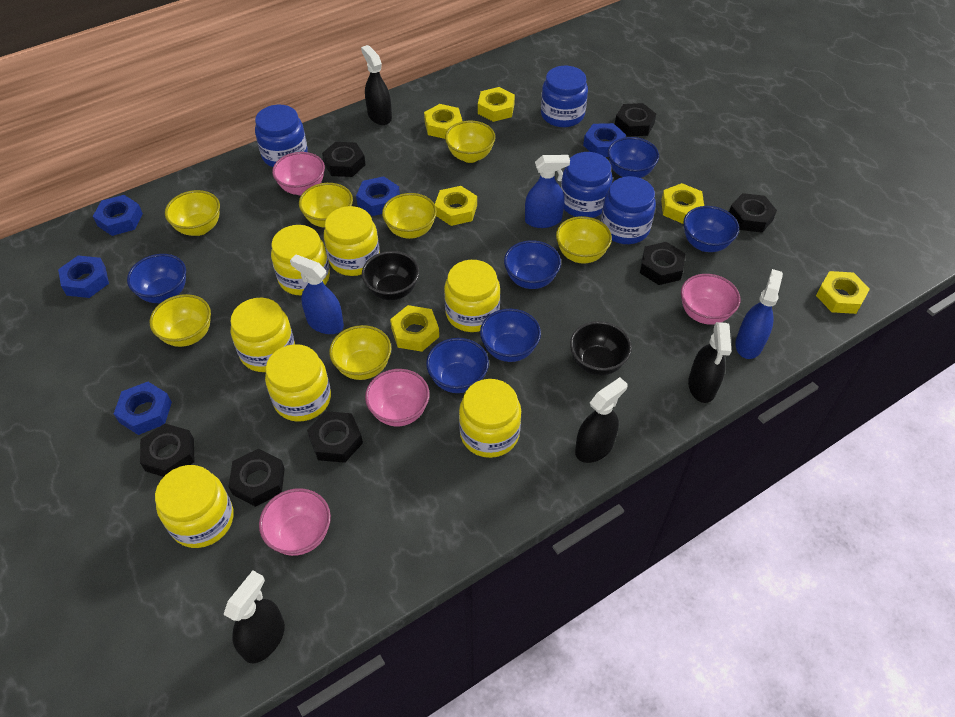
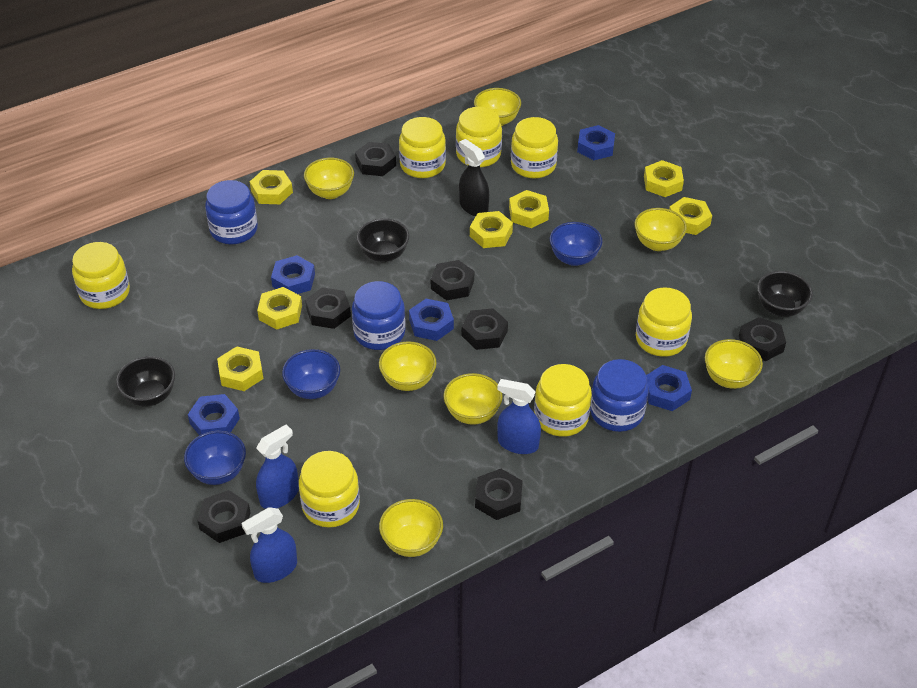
black bowl: 2 -> 3
black spray bottle: 4 -> 1
blue bowl: 6 -> 3
blue jar: 4 -> 3
pink bowl: 4 -> 0
yellow nut: 6 -> 7

